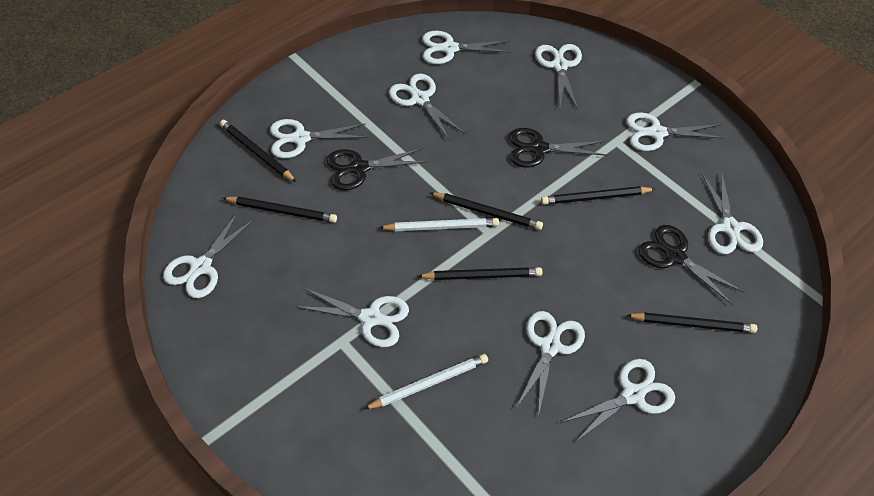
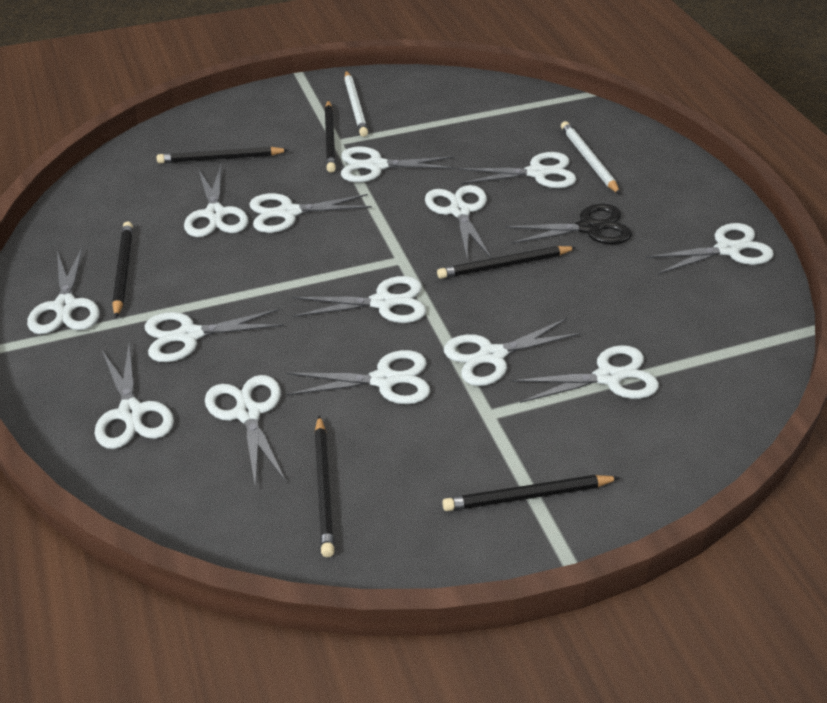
black scissors: 3 -> 1
white scissors: 10 -> 14

